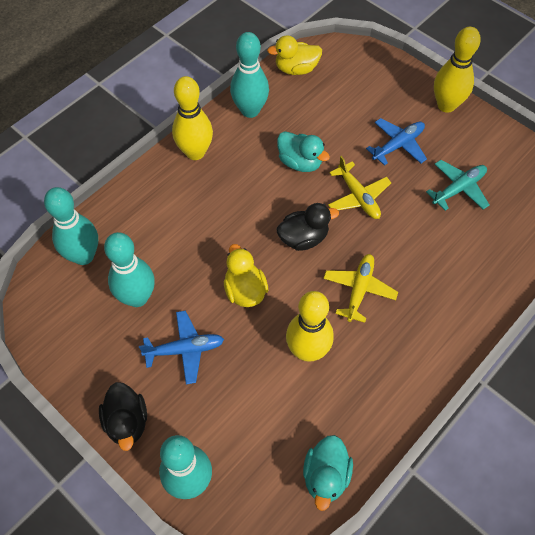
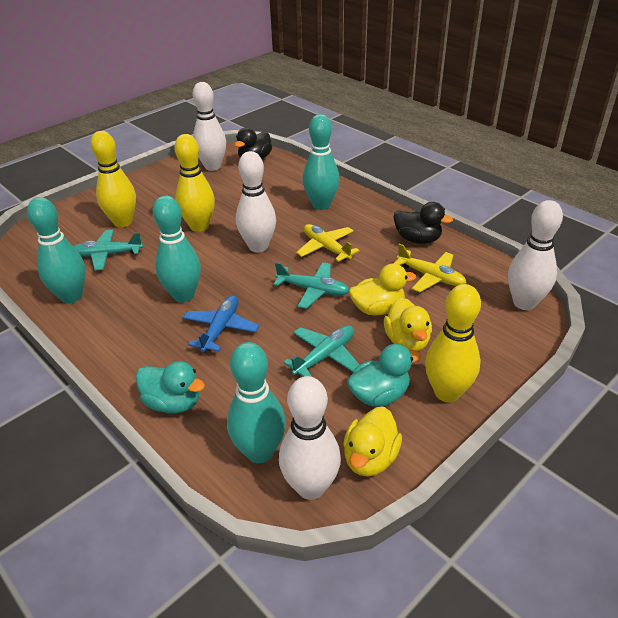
blue plane: 2 -> 1
turquoise plane: 1 -> 3
white bowling pin: 0 -> 4
yellow duck: 2 -> 3

